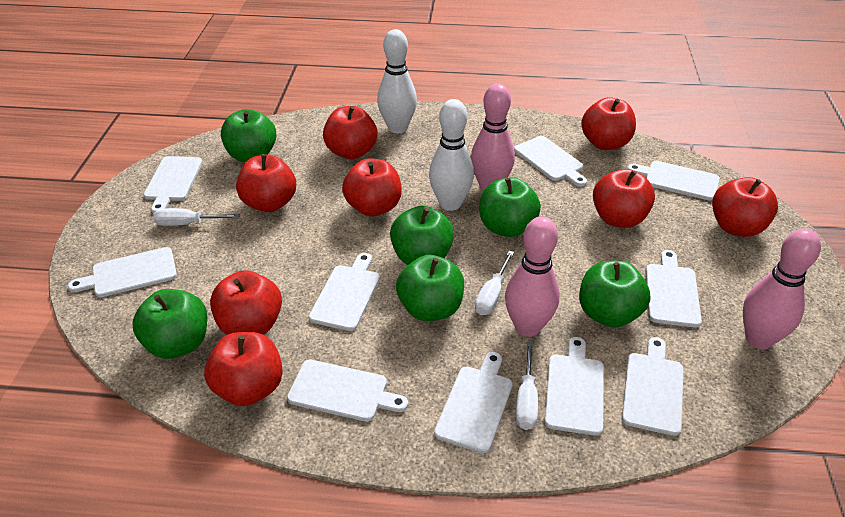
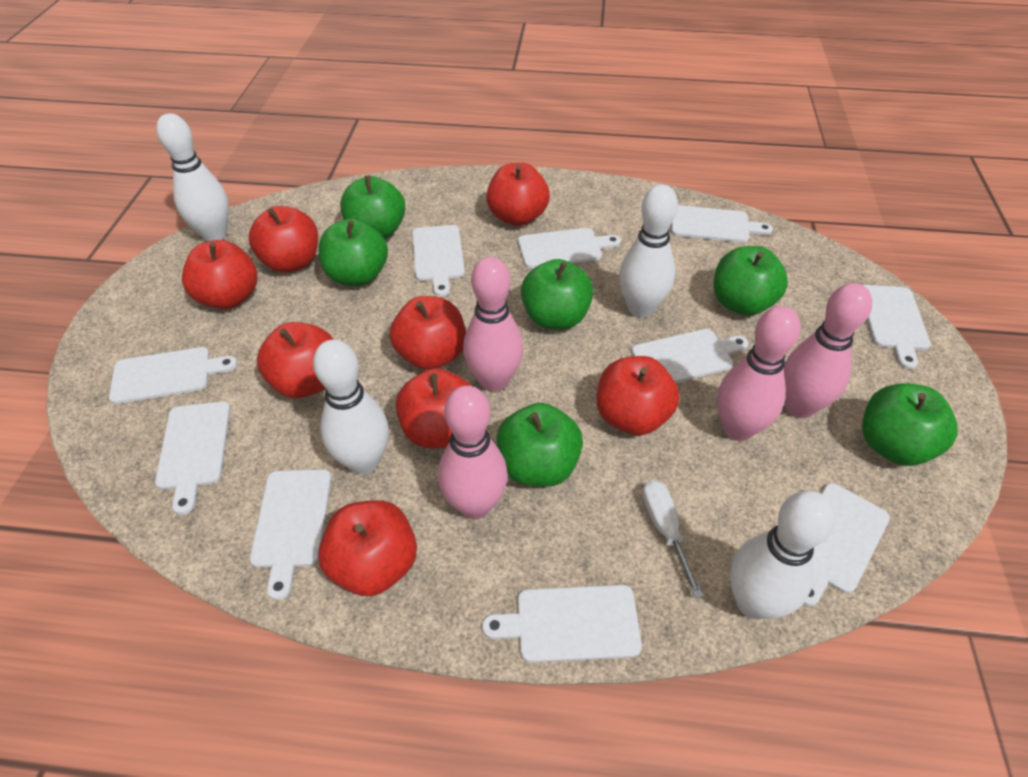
pink bowling pin: 3 -> 4
white bowling pin: 2 -> 4
white screwdriver: 3 -> 1

